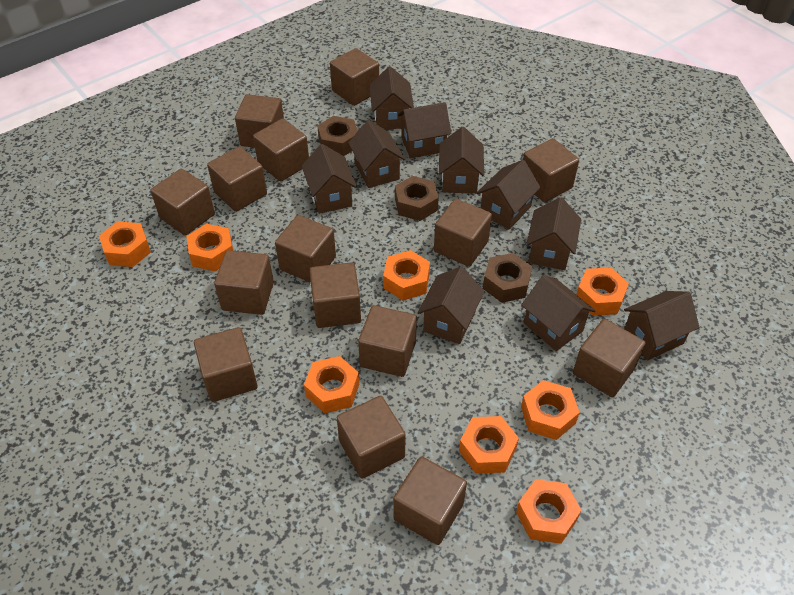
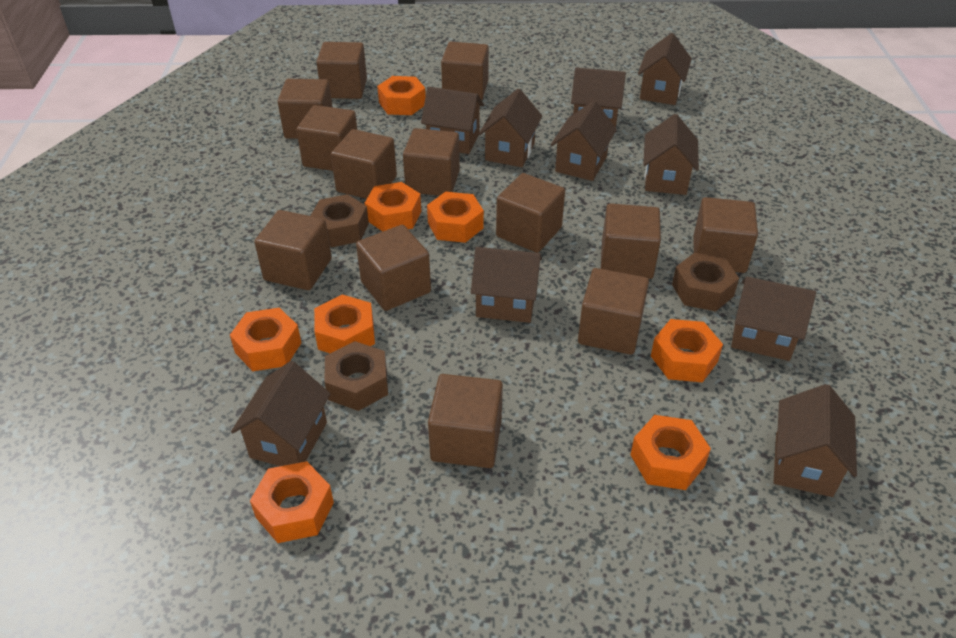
brown cube: 15 -> 13

